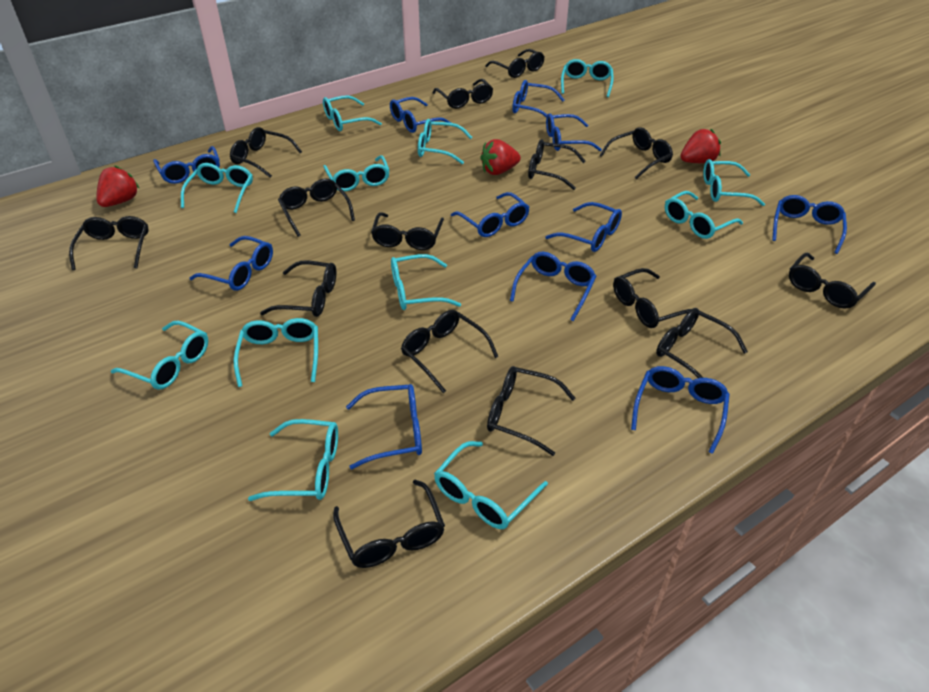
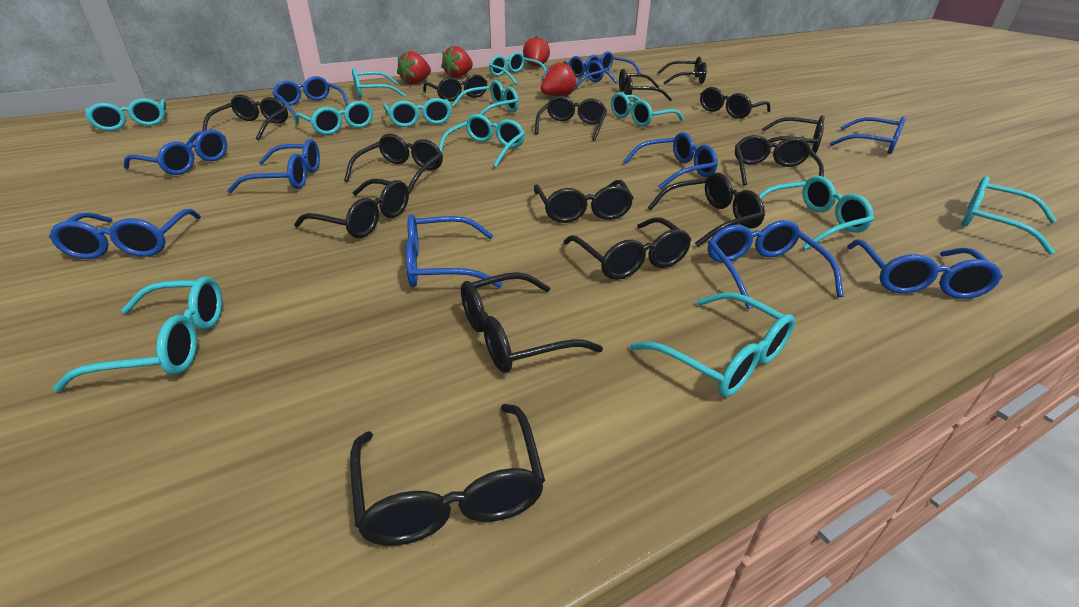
red strawberry: 3 -> 4

